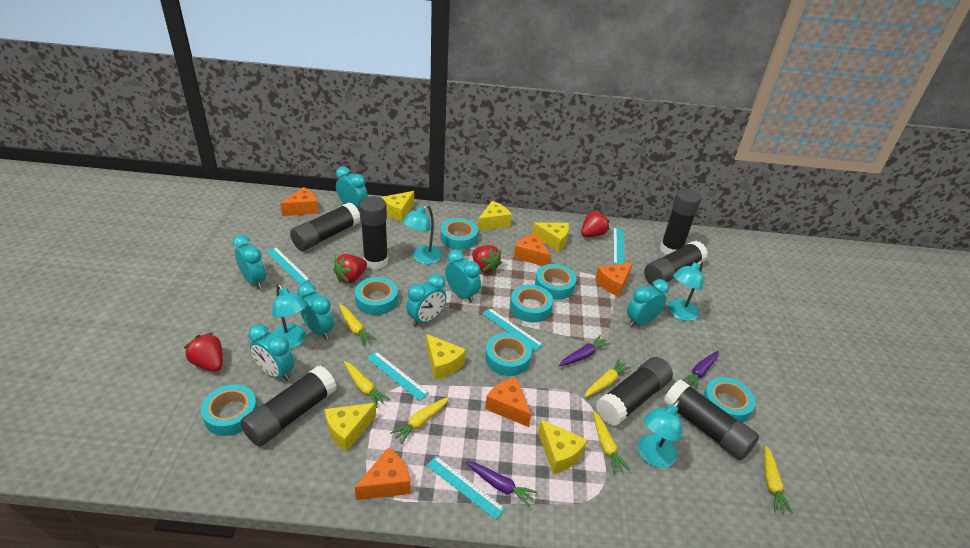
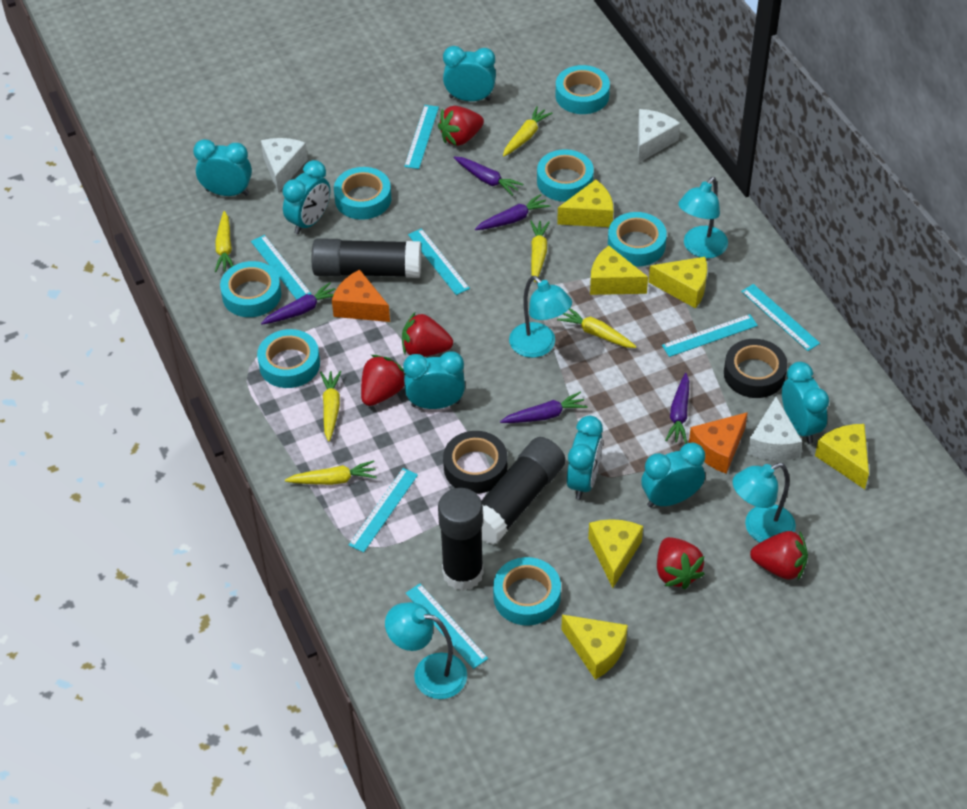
black glue stick: 7 -> 3
black tape: 0 -> 2
orange cheese: 5 -> 2
purple carrot: 3 -> 5
red strawberry: 4 -> 5
turquoise ruler: 5 -> 7
white cheese: 0 -> 3

